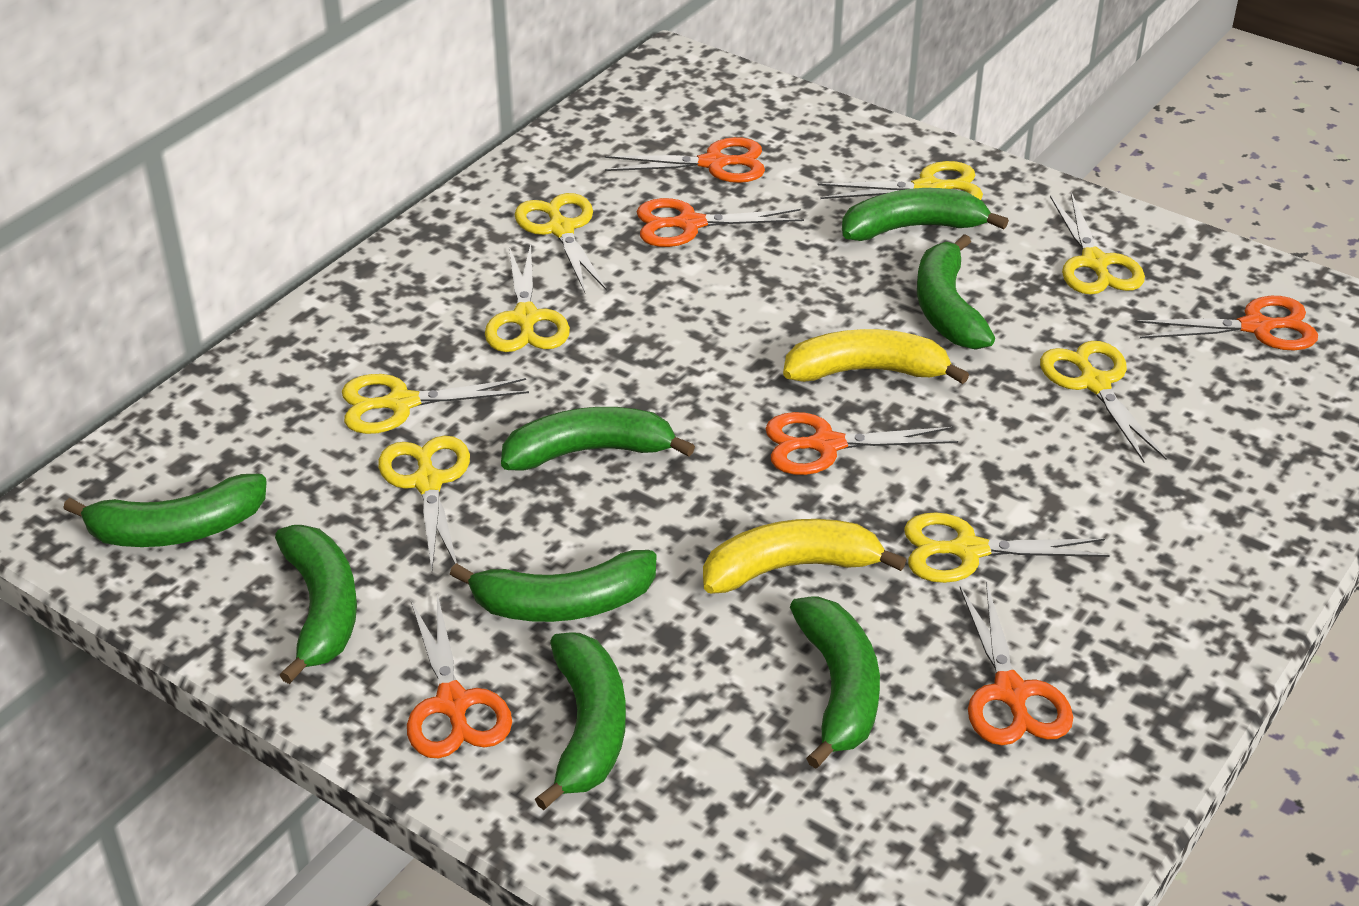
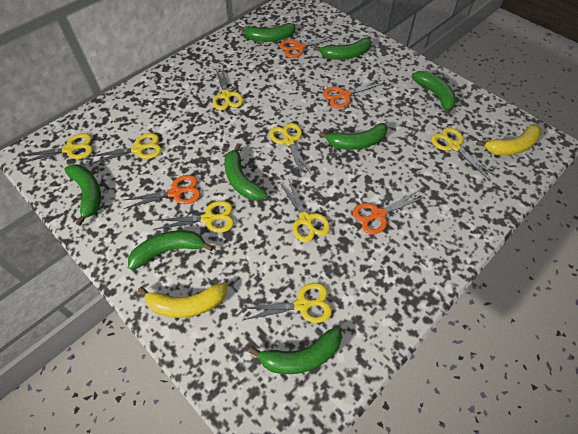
orange scissors: 6 -> 4

